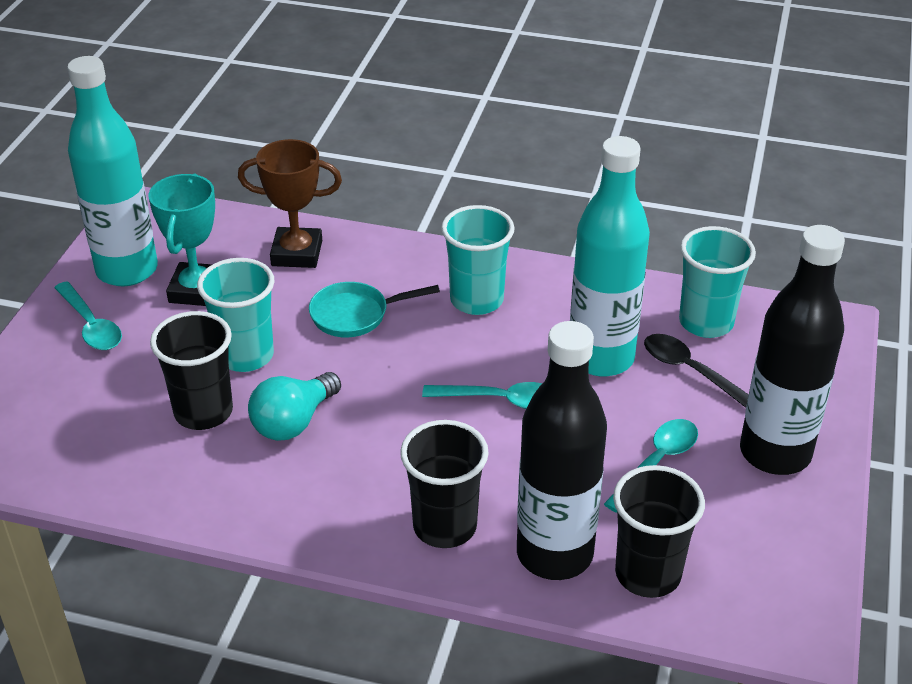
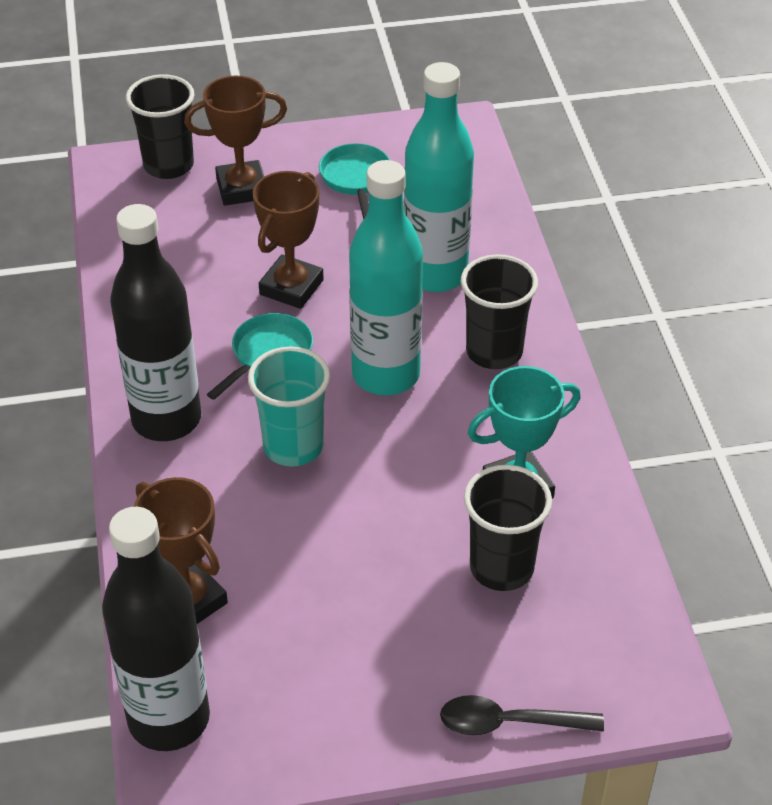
brown trophy: 1 -> 3
turquoise cup: 3 -> 1
turquoise light bulb: 1 -> 0
turquoise pan: 1 -> 2
turquoise spoon: 3 -> 0

